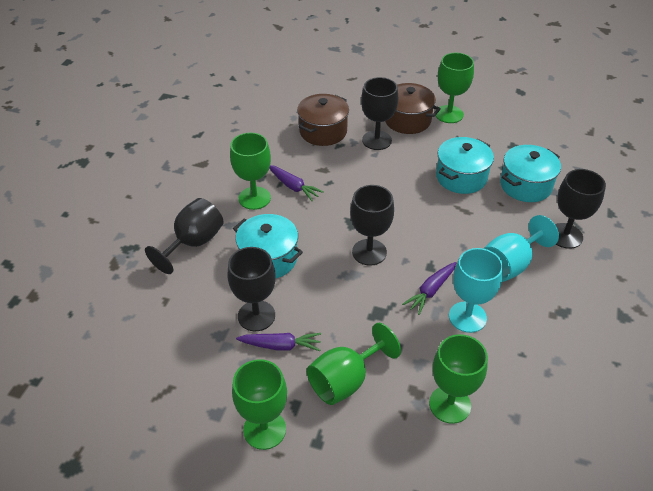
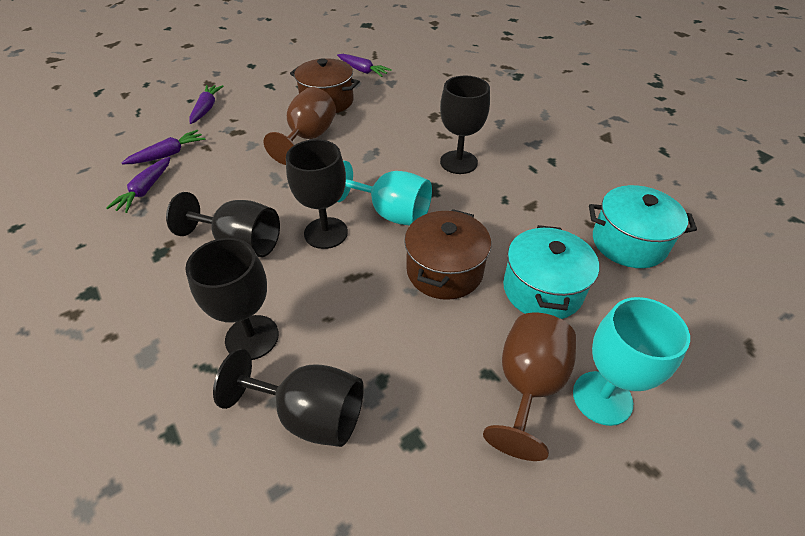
brown goblet: 0 -> 2
green goblet: 5 -> 0
purple carrot: 3 -> 4
turquoise pot: 3 -> 2

